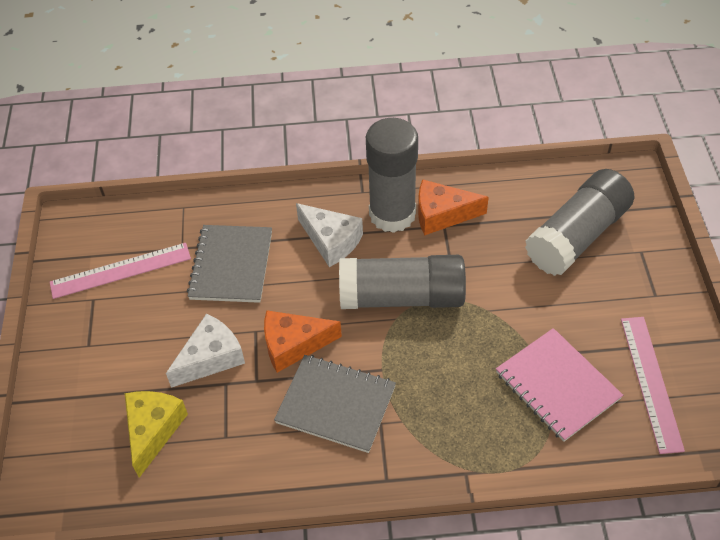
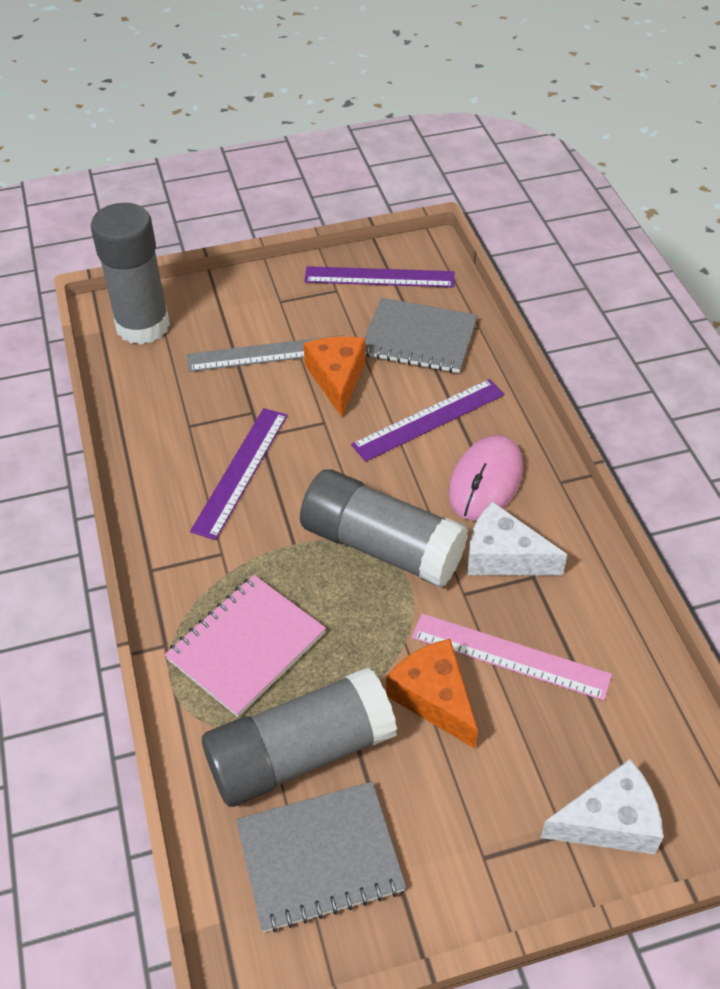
grey ruler: 0 -> 1
pink mouse: 0 -> 1
pink ruler: 2 -> 1
purple ruler: 0 -> 3
yellow cheese: 1 -> 0

